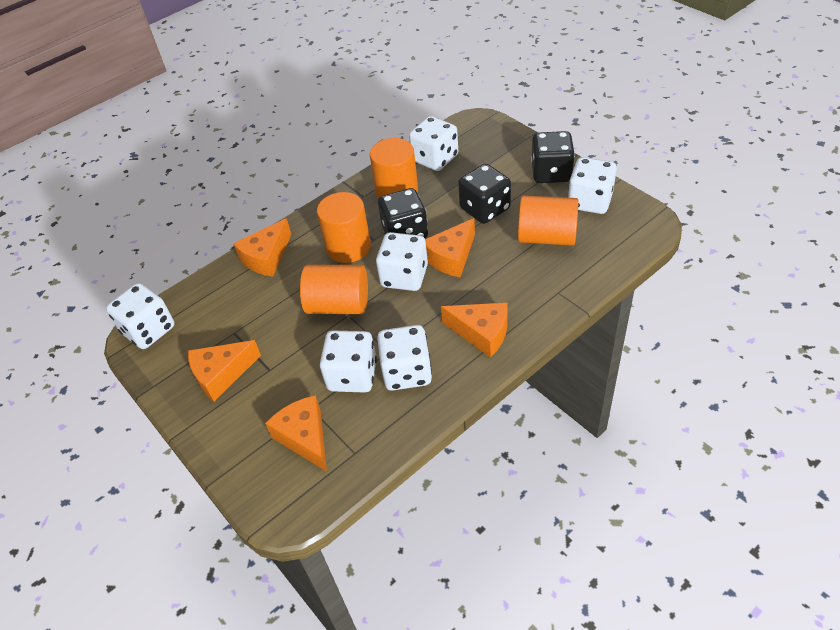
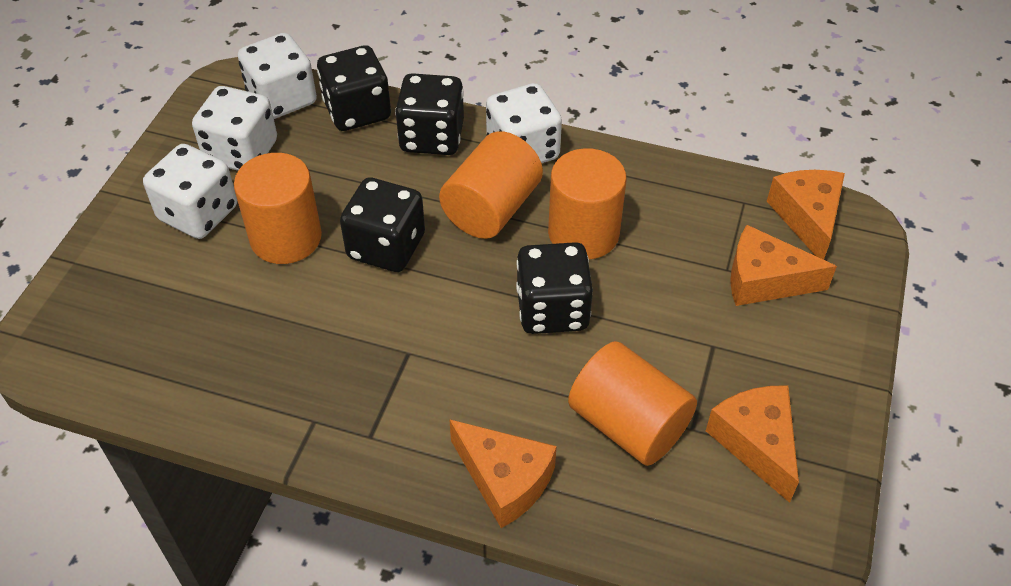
black dice: 3 -> 4
orange cheese: 5 -> 4
white dice: 6 -> 4

